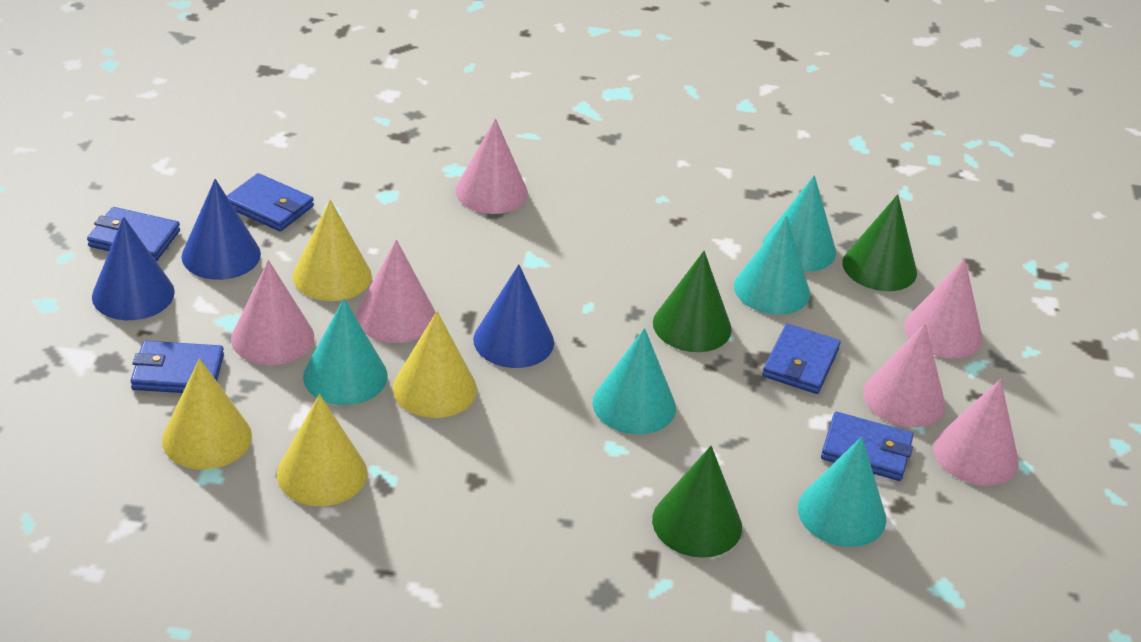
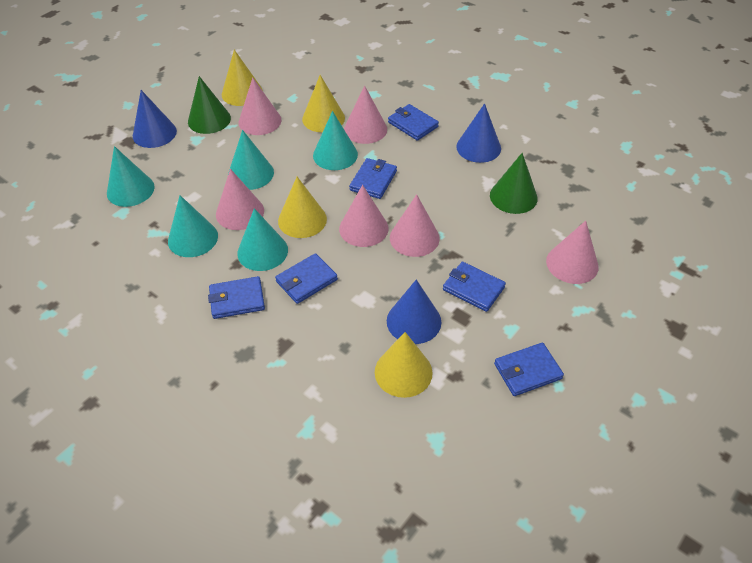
blue wallet: 5 -> 6
green cone: 3 -> 2

